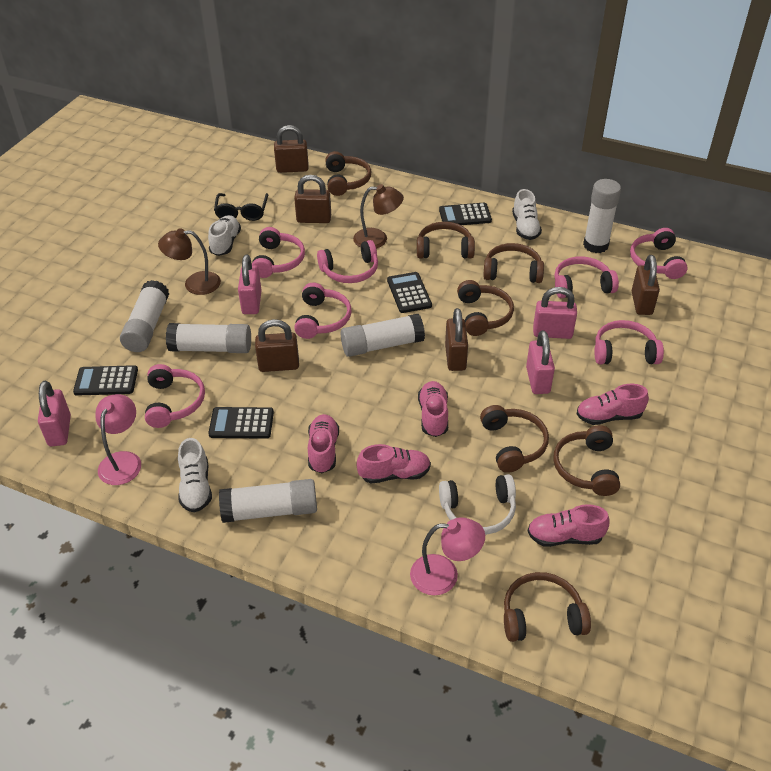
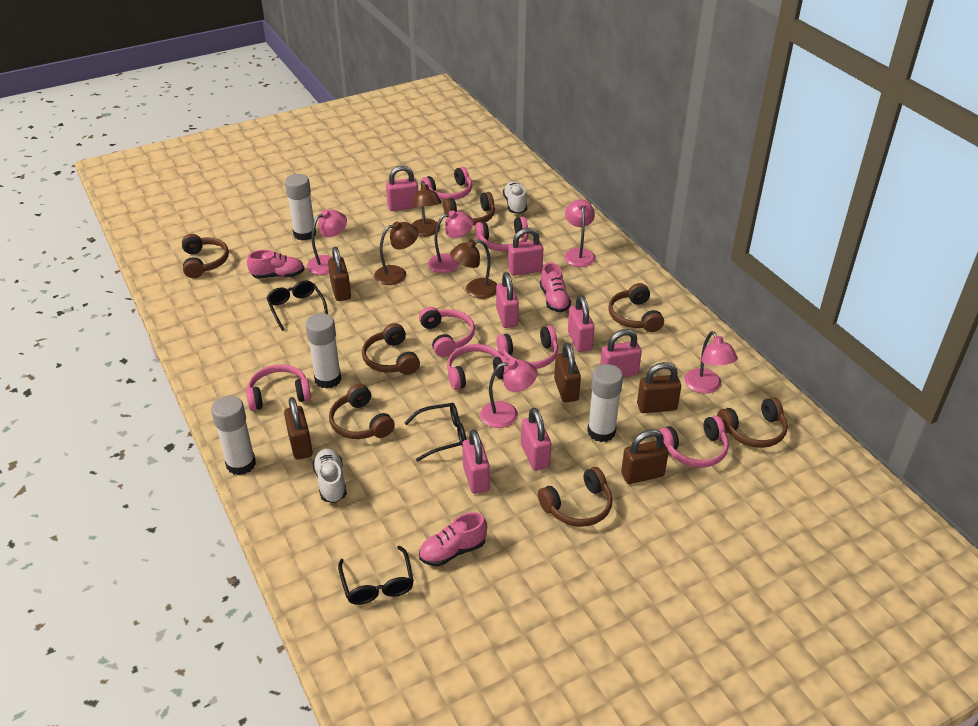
black calculator: 4 -> 0
black glasses: 1 -> 3
brown lamp: 2 -> 3
pink lamp: 2 -> 5
pink padlock: 4 -> 7
pink shoe: 5 -> 3
white glue stick: 5 -> 4
white headphones: 1 -> 0
white shoe: 3 -> 2

